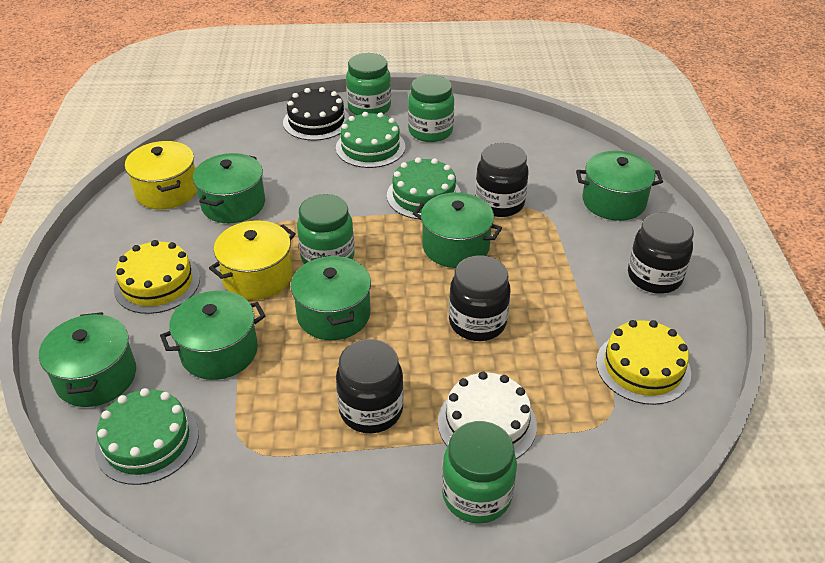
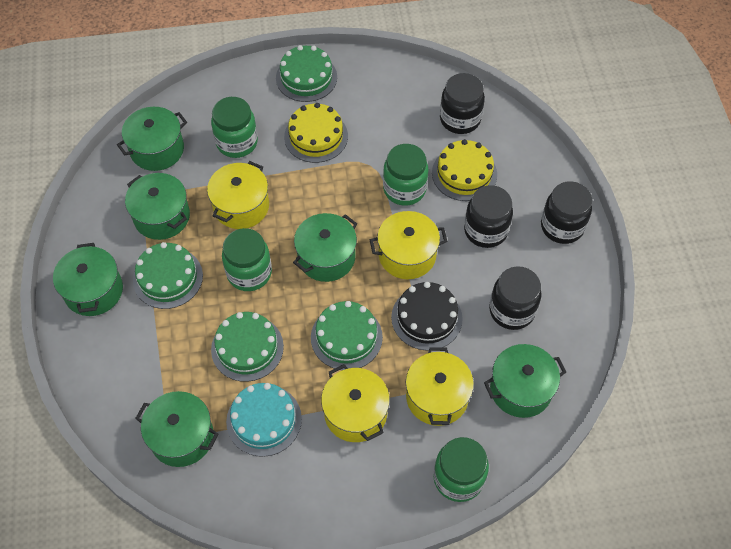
green cake: 3 -> 4
turquoise cake: 0 -> 1
white cake: 1 -> 0
yellow pot: 2 -> 4

